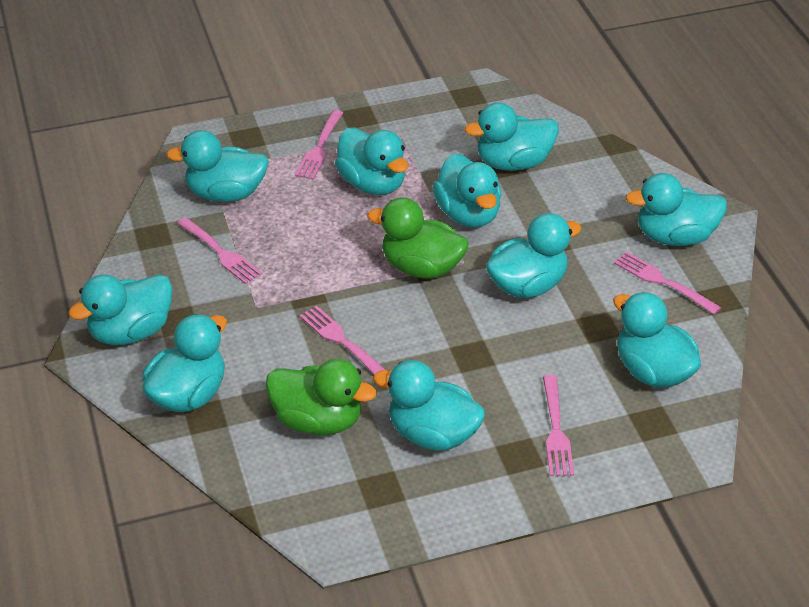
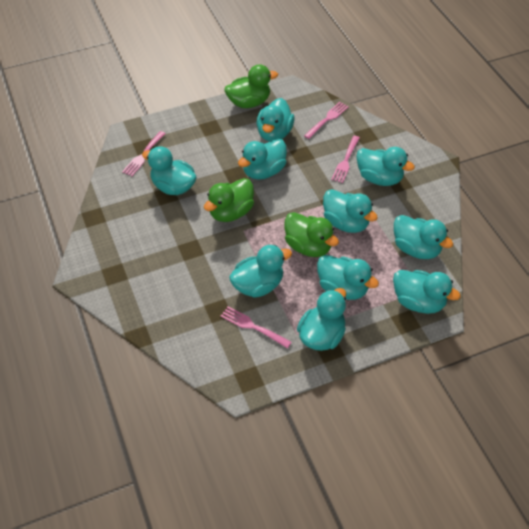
green duck: 2 -> 3
pink fork: 5 -> 4

